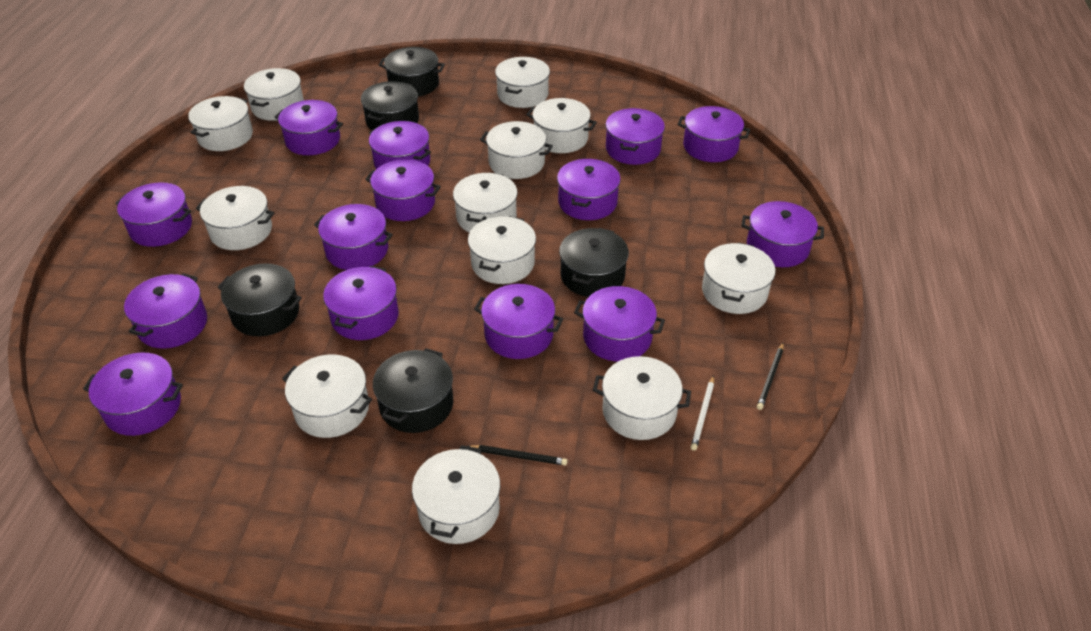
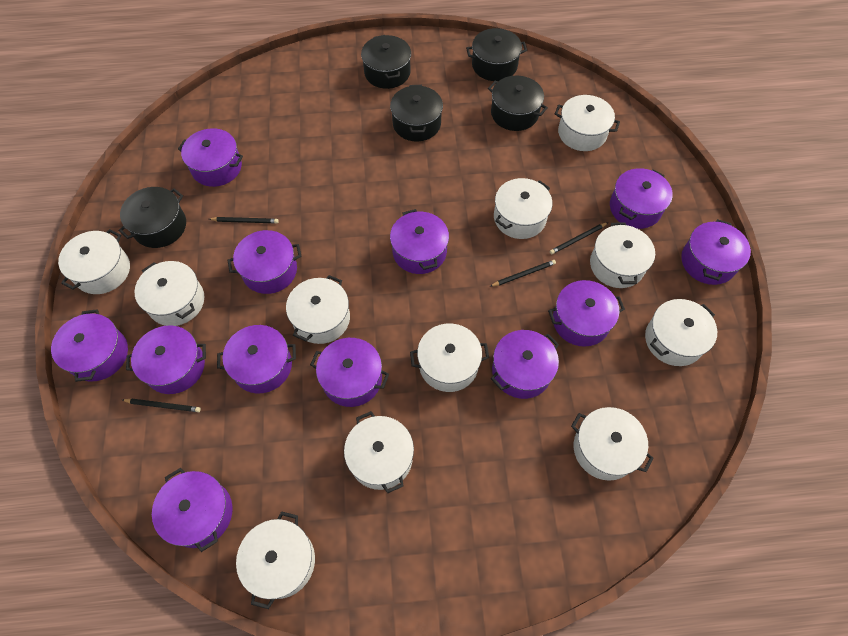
black pencil: 2 -> 4
purple pot: 14 -> 12
white pencil: 1 -> 0
white pot: 12 -> 11

